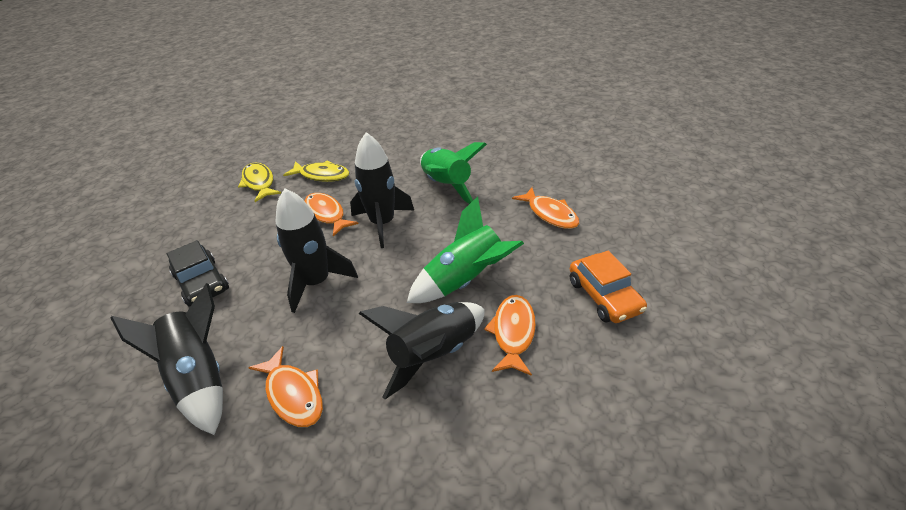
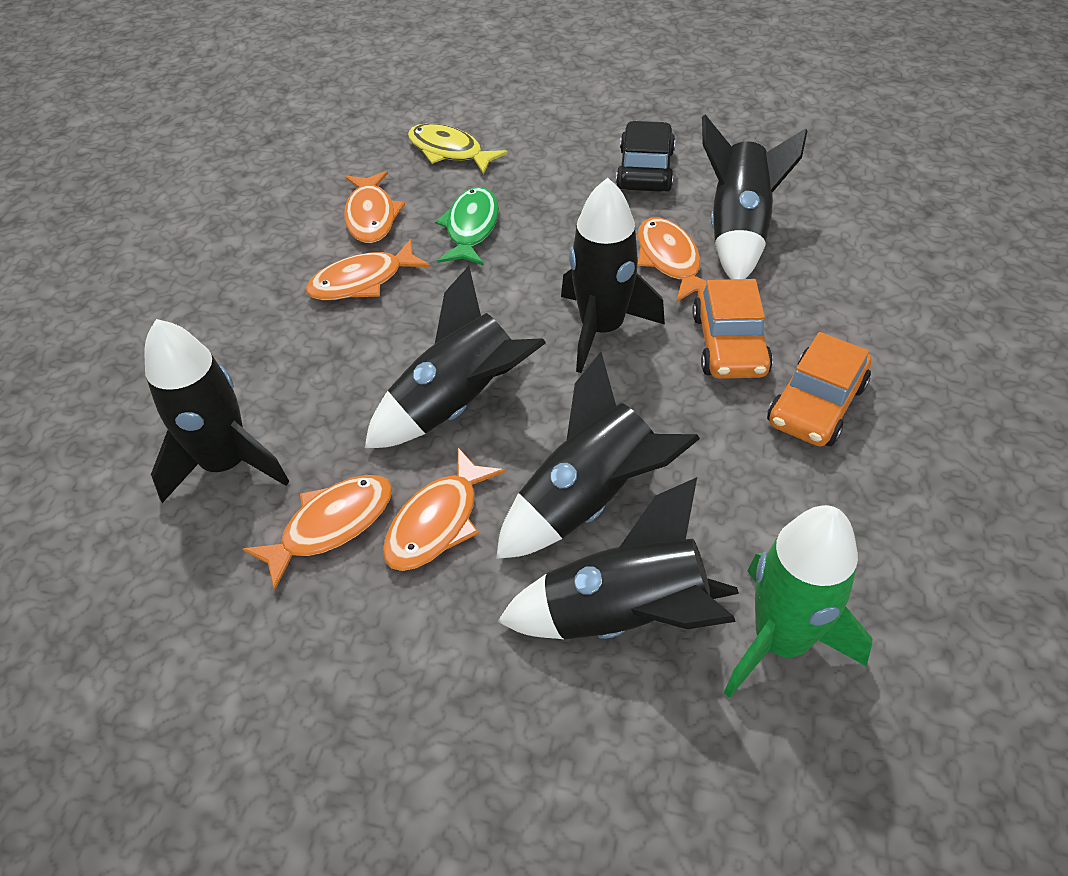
black rocket: 4 -> 6
green fish: 0 -> 1
green rocket: 2 -> 1
orange car: 1 -> 2
orange fish: 4 -> 5
yellow fish: 2 -> 1

